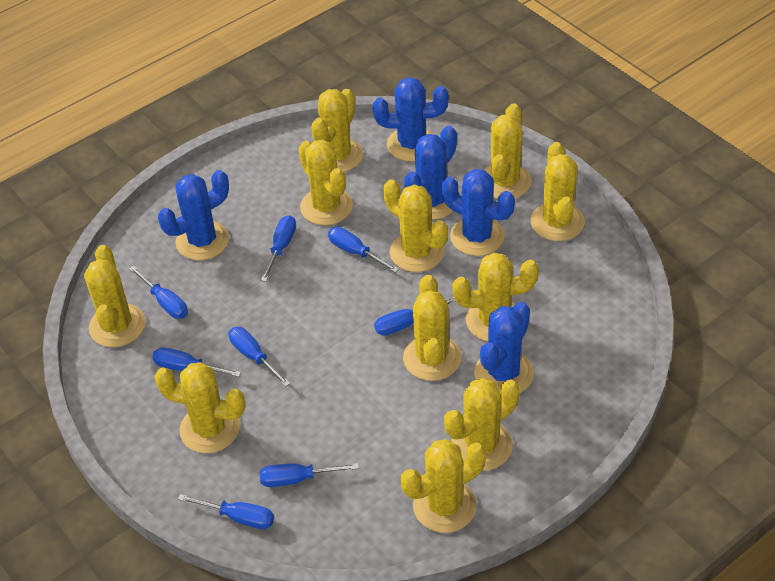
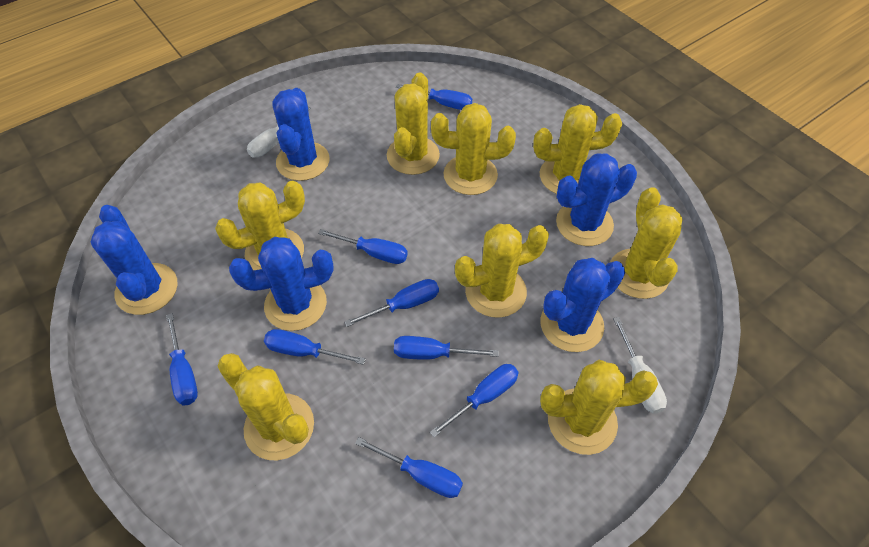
white screwdriver: 0 -> 2
yellow cactus: 11 -> 8

